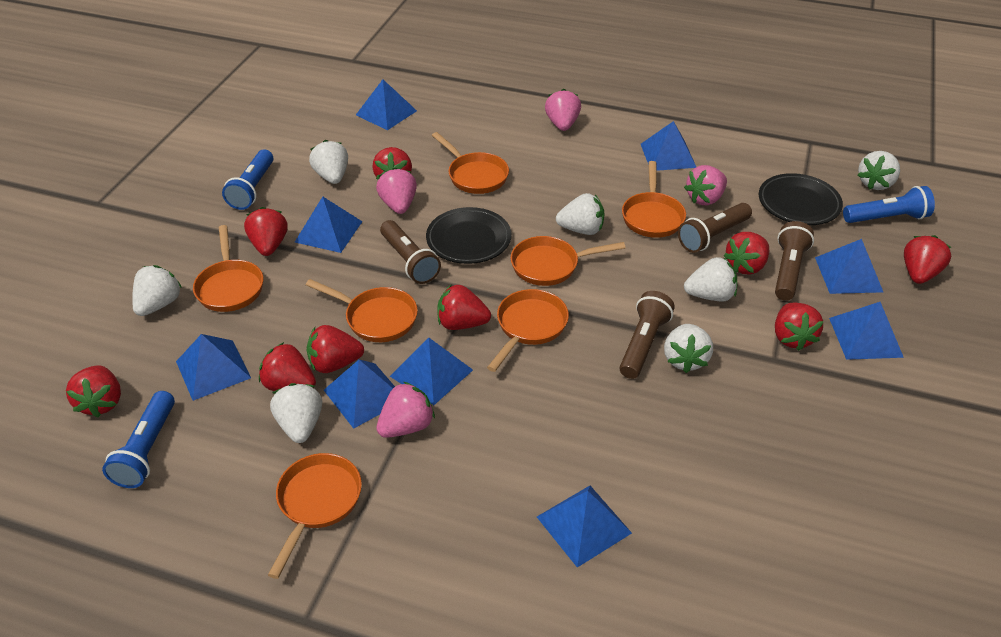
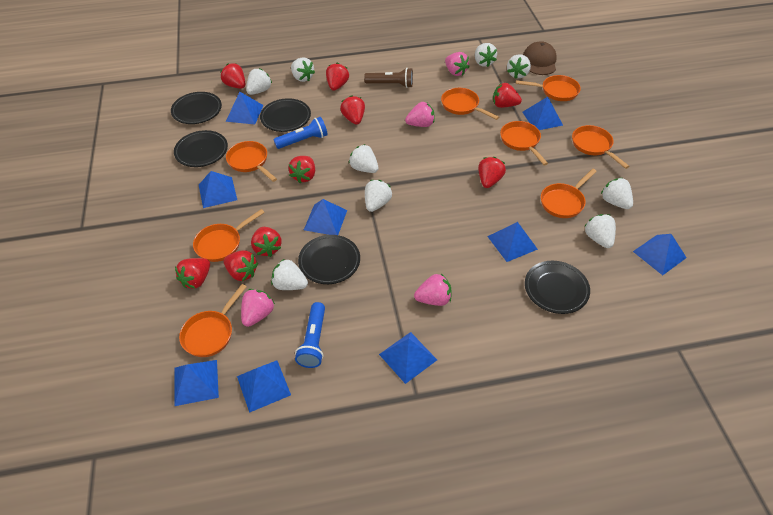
black plate: 2 -> 5
blue flashlight: 3 -> 2
brown cap: 0 -> 1
brown flashlight: 4 -> 1
orange pan: 7 -> 8
white strawberry: 7 -> 9

